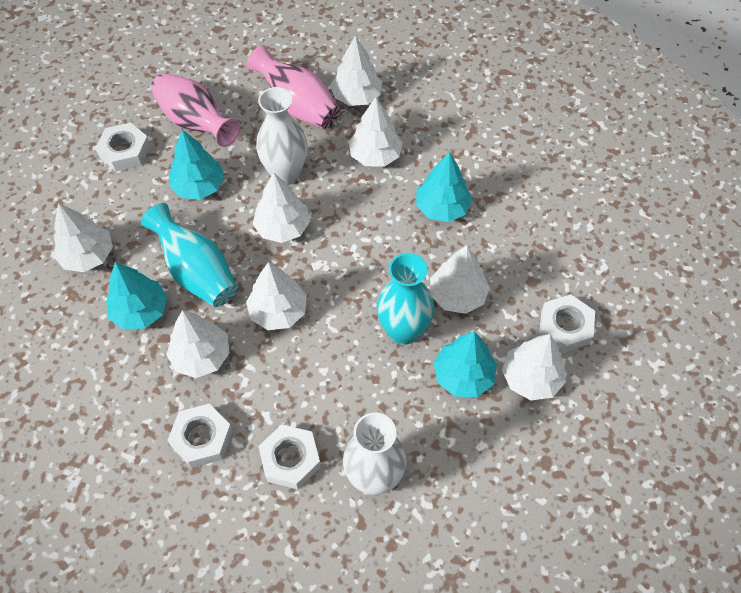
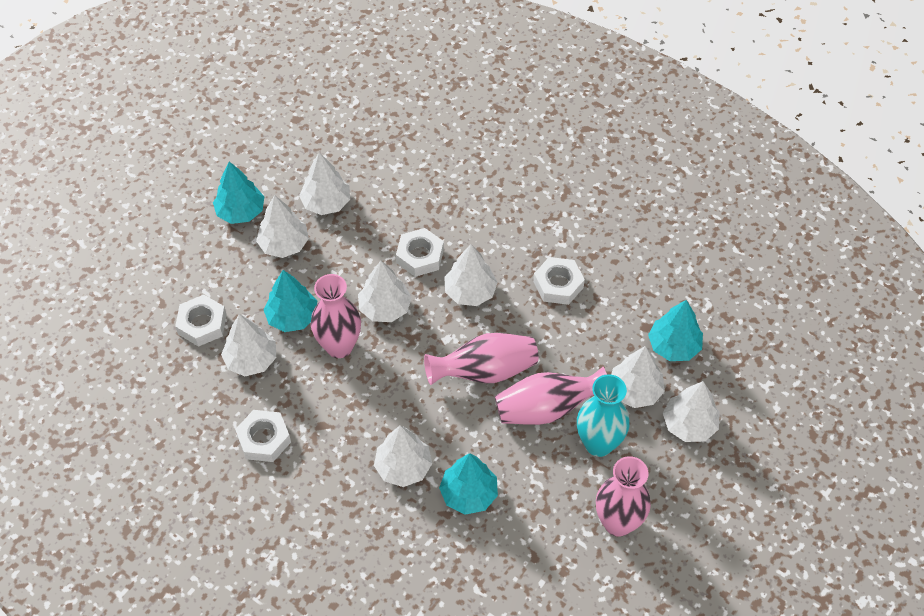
pink vase: 2 -> 4
turquoise vase: 2 -> 1
white vase: 2 -> 0

